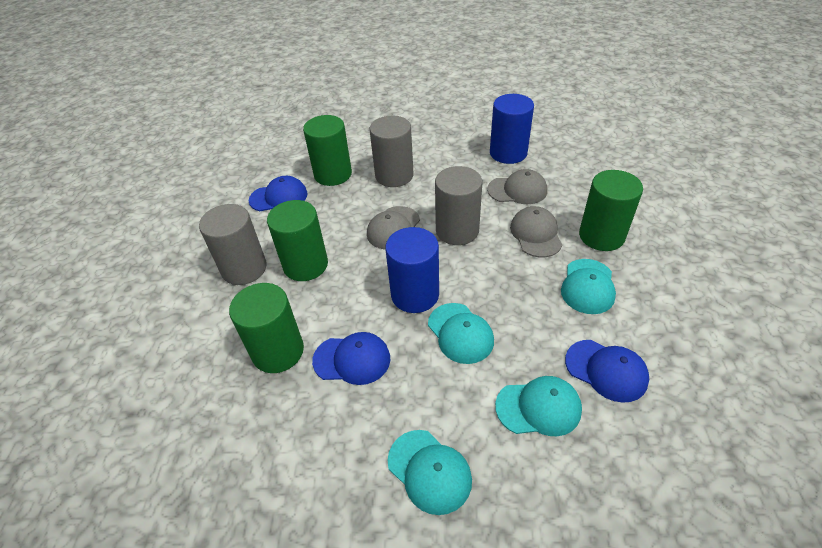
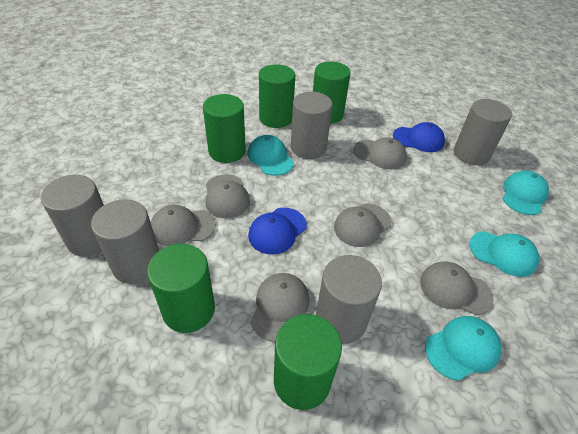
blue cap: 3 -> 2
blue cylinder: 2 -> 0
green cylinder: 4 -> 5
grey cap: 3 -> 6
grey cylinder: 3 -> 5

